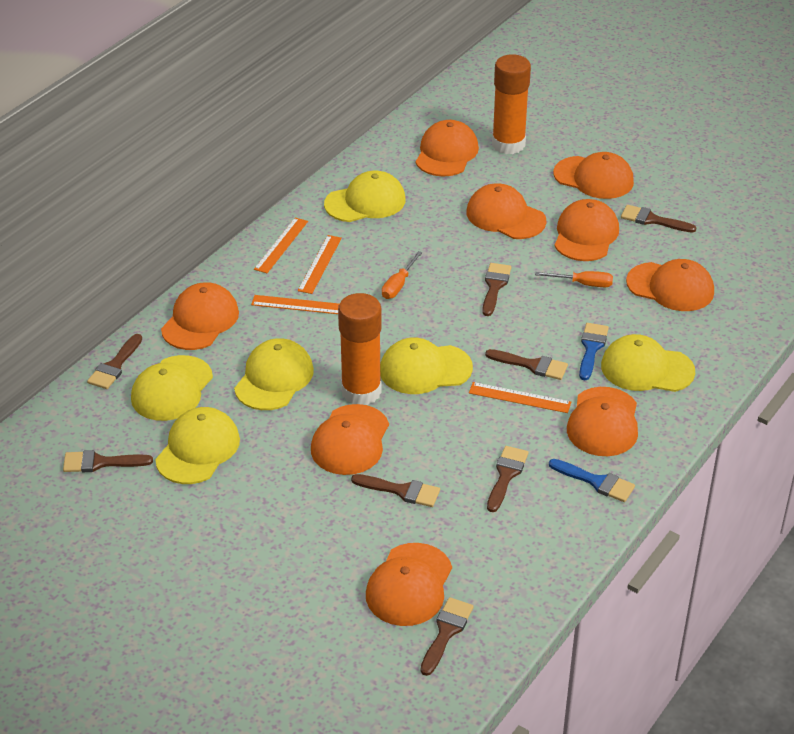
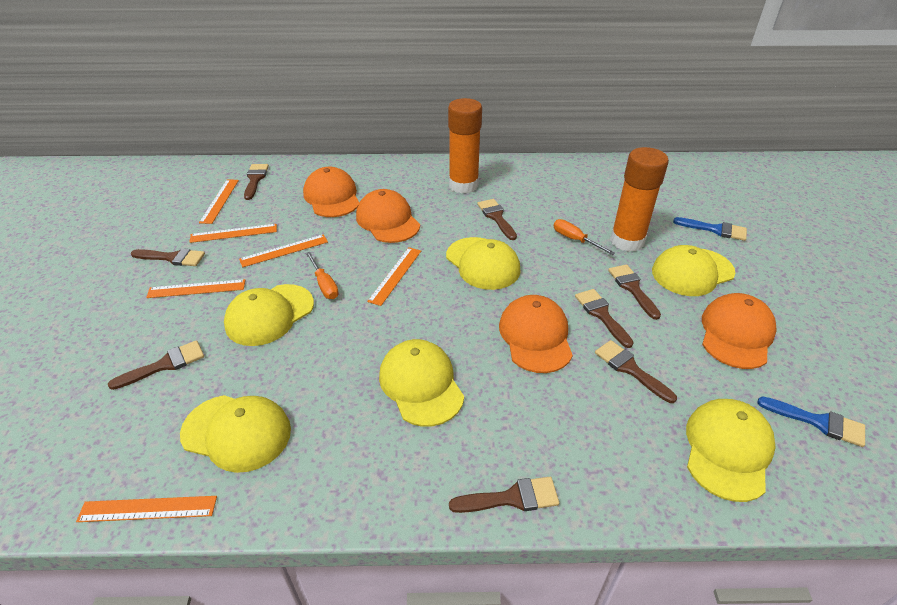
orange cap: 9 -> 4
orange ruler: 4 -> 6

